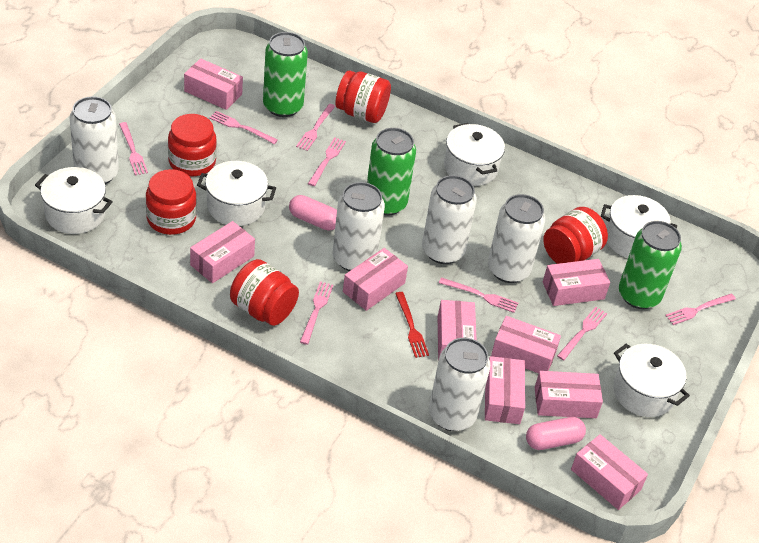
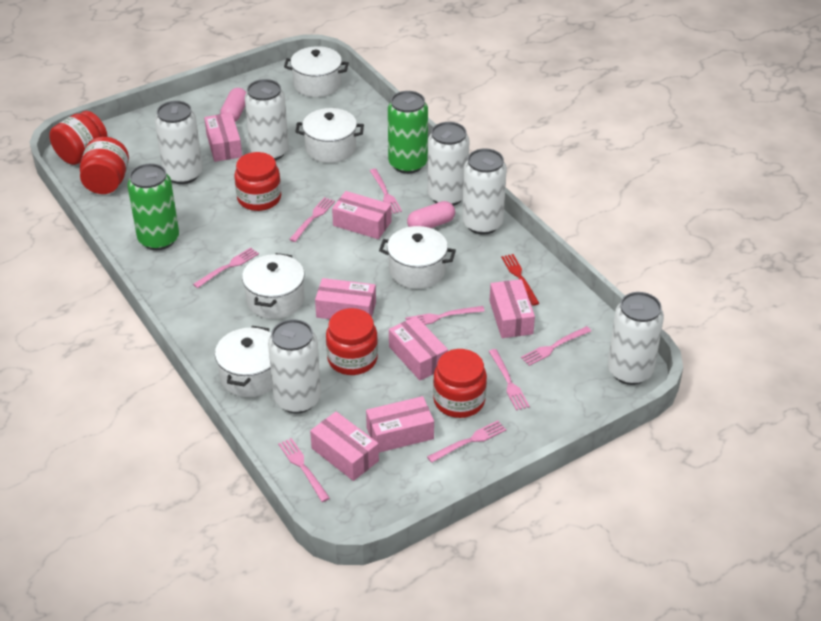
green can: 3 -> 2
pink box: 9 -> 7
white can: 5 -> 6

